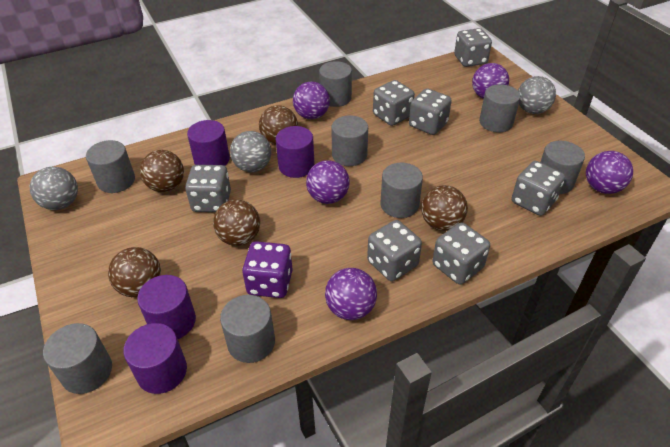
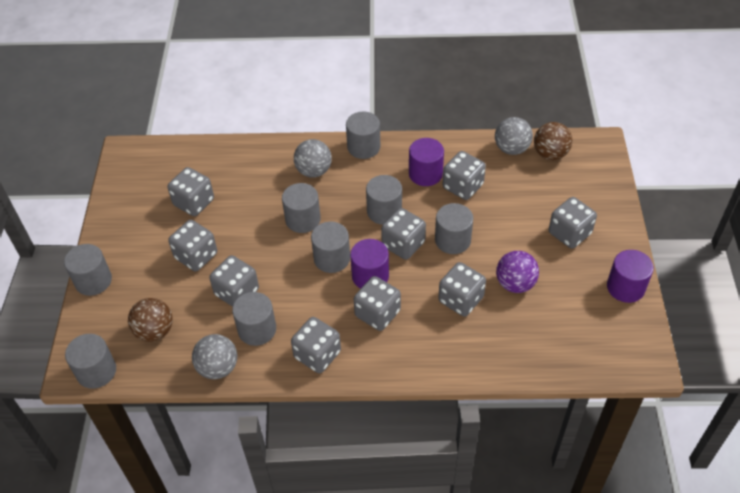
brown ball: 5 -> 2
grey dice: 7 -> 9
purple ball: 5 -> 1
purple cylinder: 4 -> 3
purple dice: 1 -> 0

